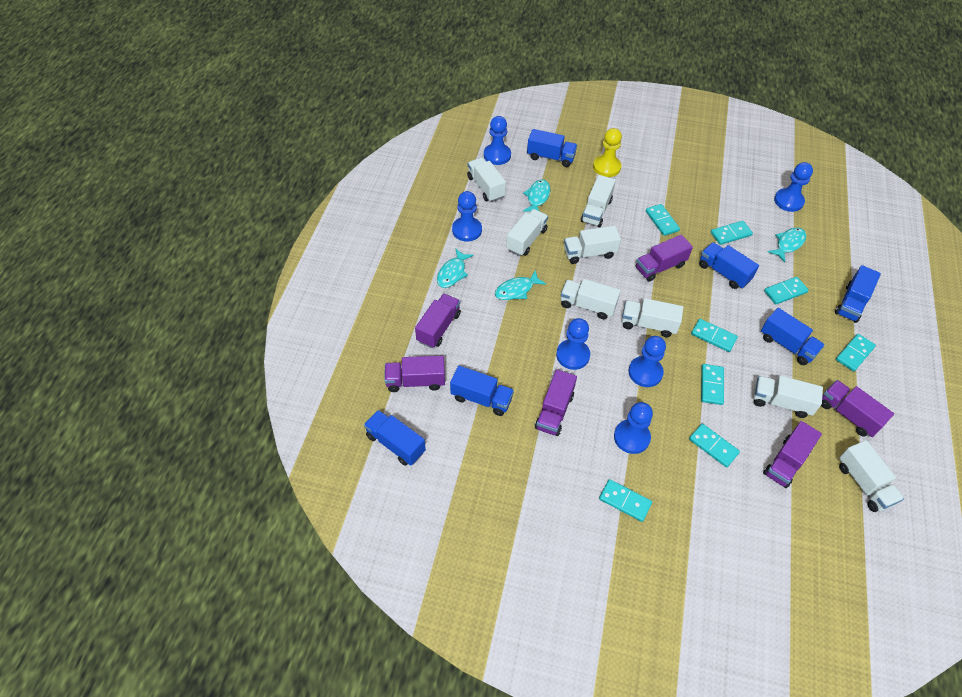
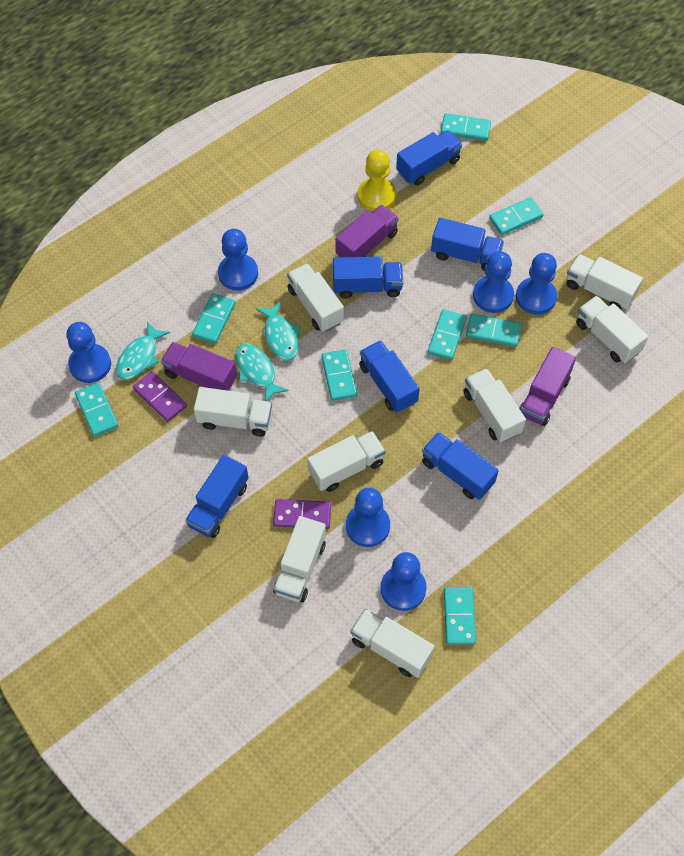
purple domino: 0 -> 2
purple truck: 6 -> 3
turquoise fish: 4 -> 3

